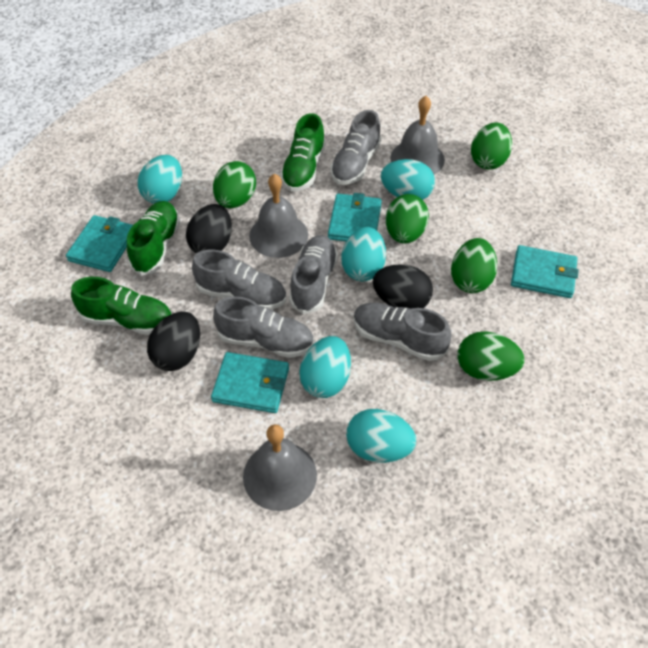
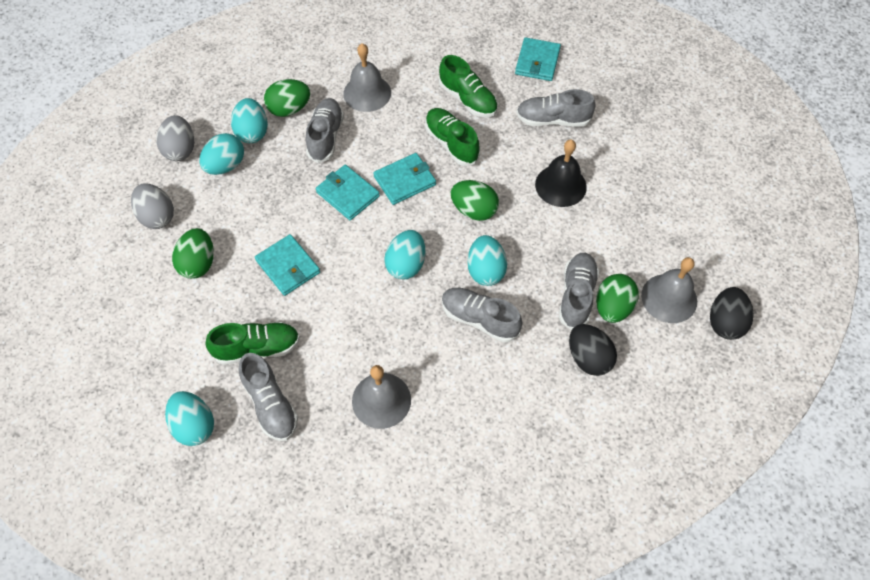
black bell: 0 -> 1
black egg: 3 -> 2
green egg: 5 -> 4
grey egg: 0 -> 2

